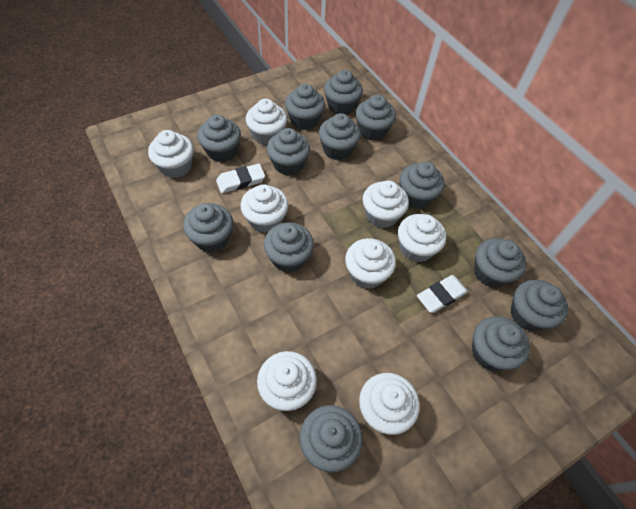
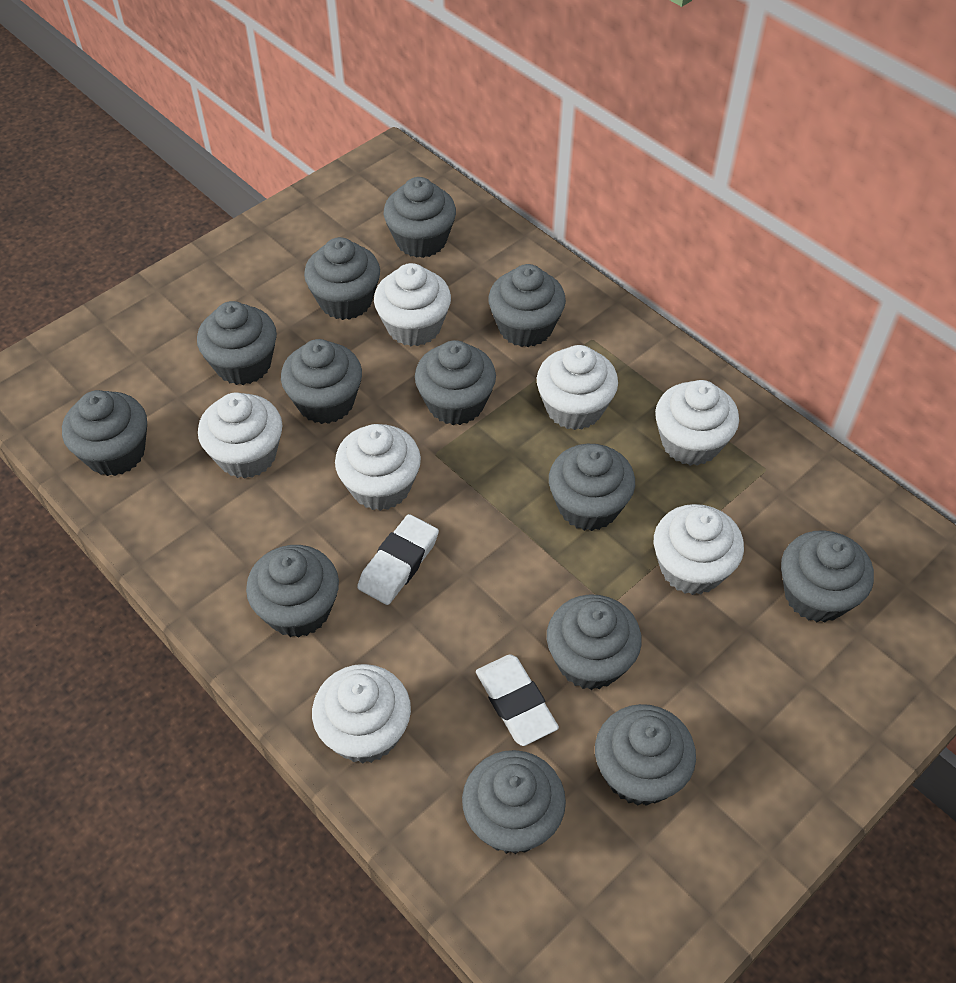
white cupcake: 8 -> 7

